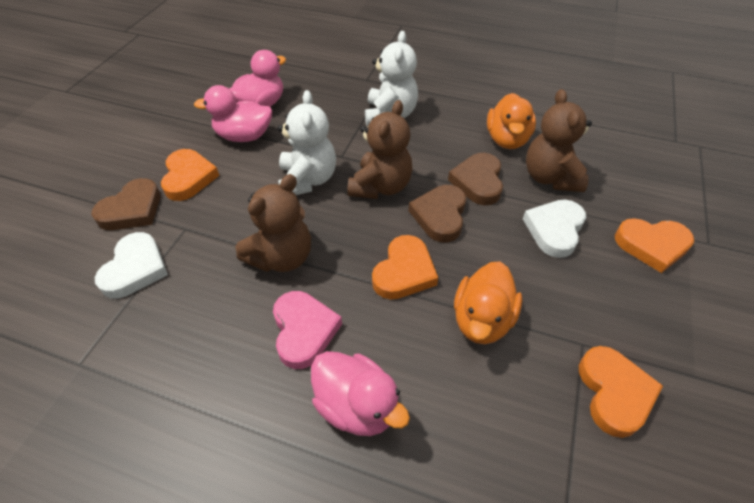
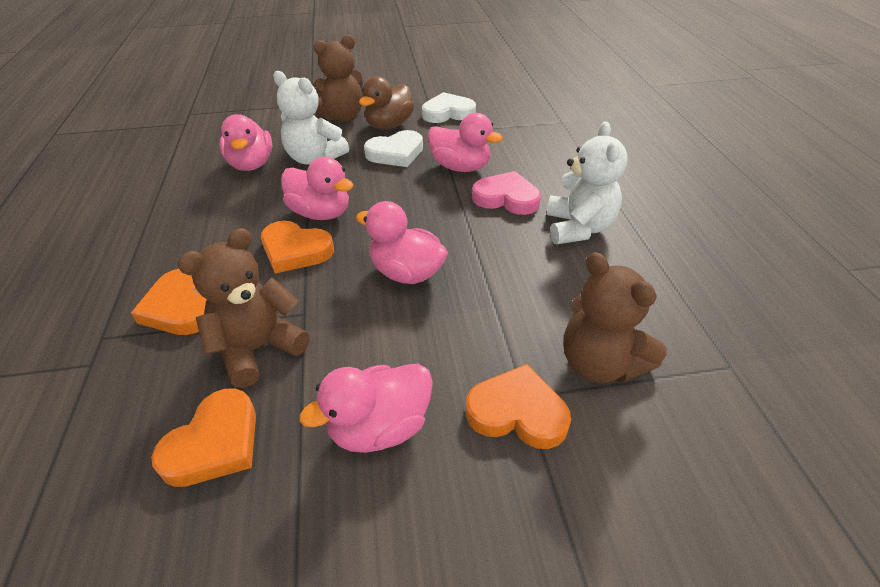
brown duck: 0 -> 1
brown heart: 3 -> 0
orange duck: 2 -> 0
pink duck: 3 -> 5

